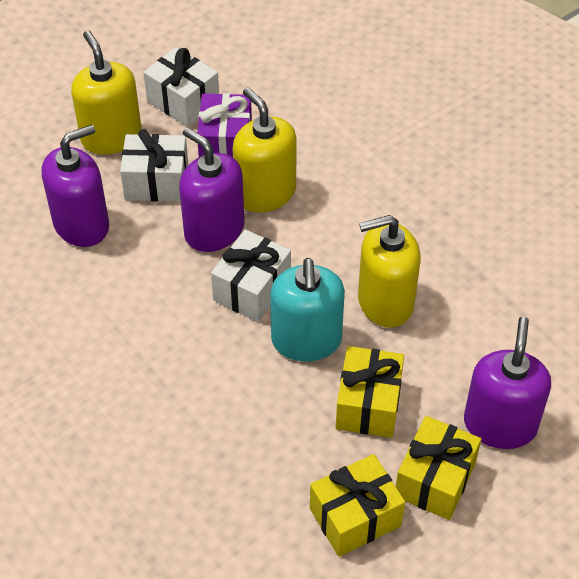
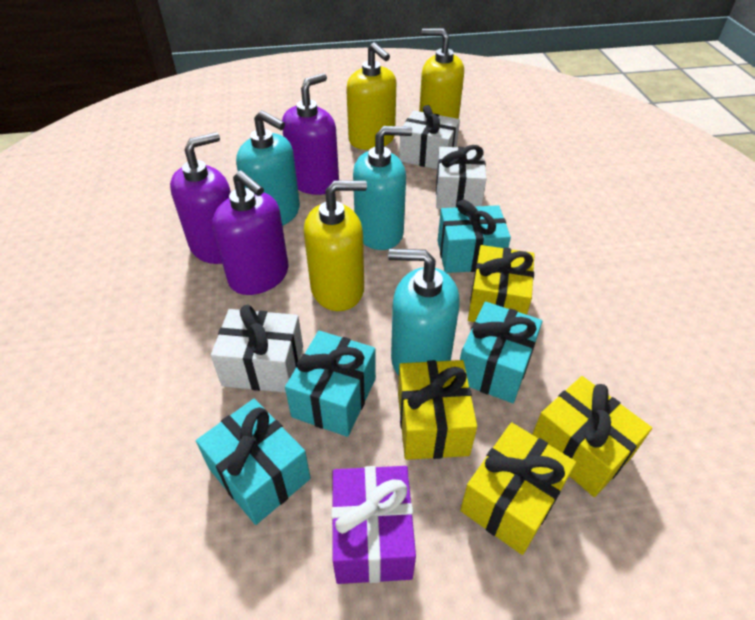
turquoise gift: 0 -> 4
turquoise soap dispenser: 1 -> 3
yellow gift: 3 -> 4

